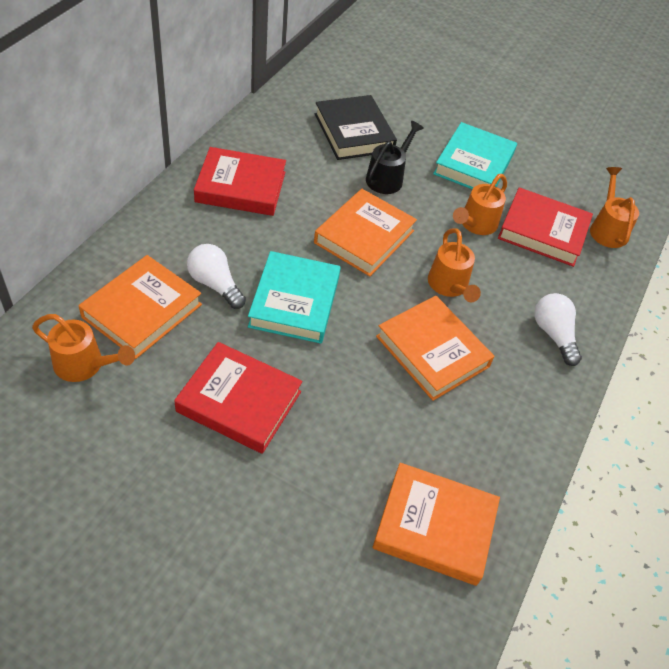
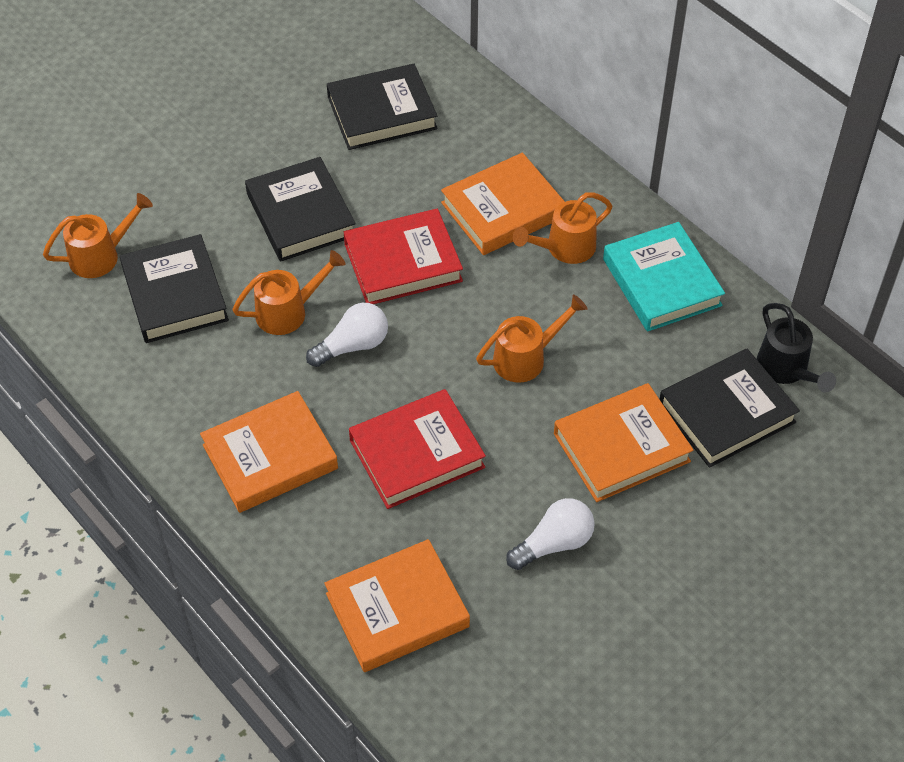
black book: 1 -> 4
red book: 3 -> 2
turquoise book: 2 -> 1

